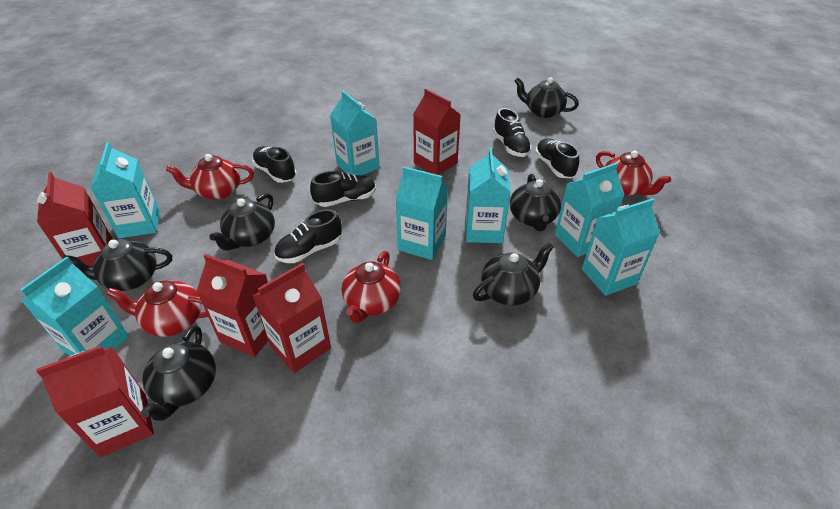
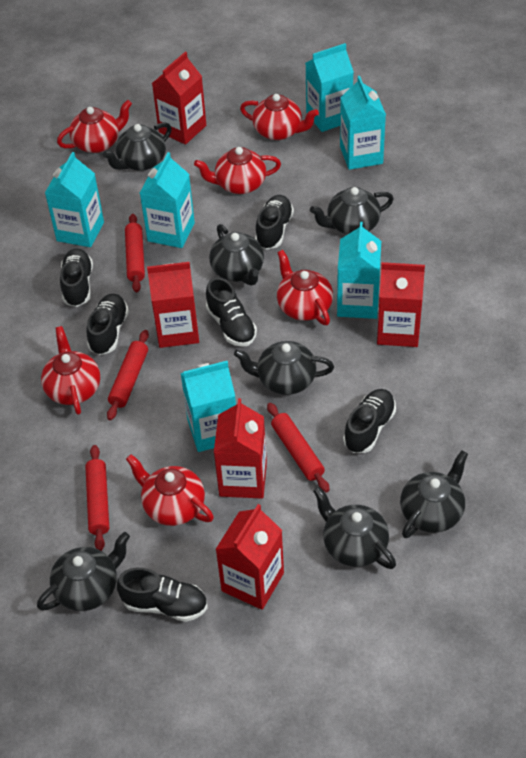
black shoe: 5 -> 6
black teapot: 6 -> 7
red rolling pin: 0 -> 4
red teapot: 4 -> 6
turquoise carton: 7 -> 6

